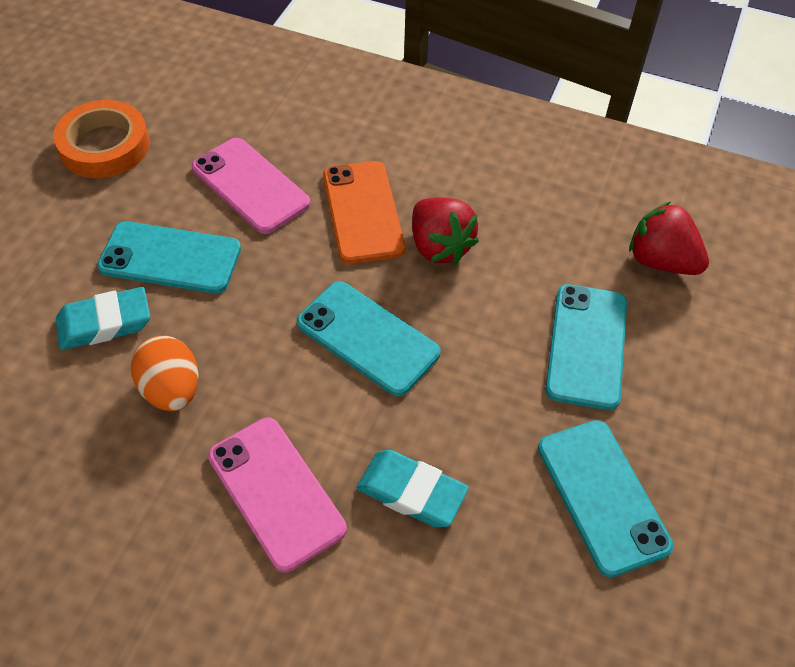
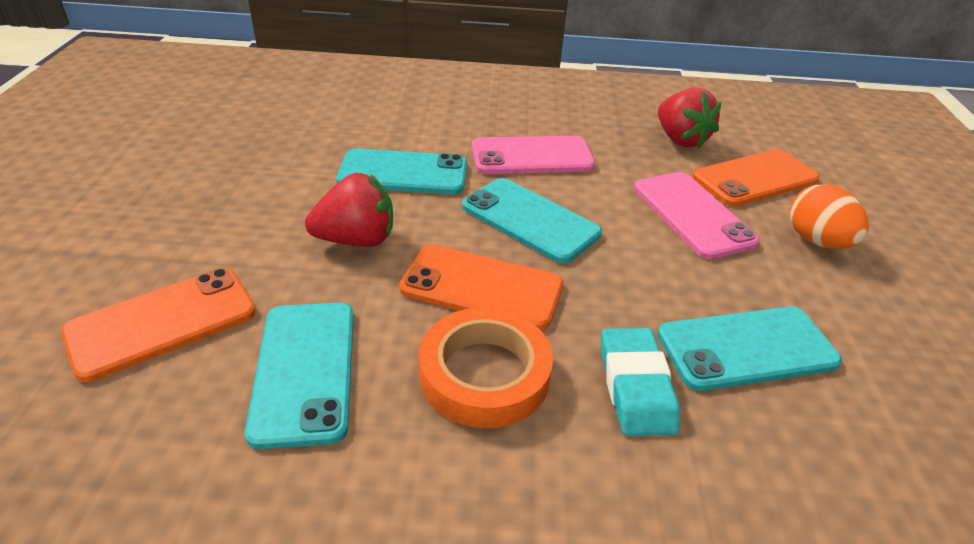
orange phone: 1 -> 3
turquoise eraser: 2 -> 1

